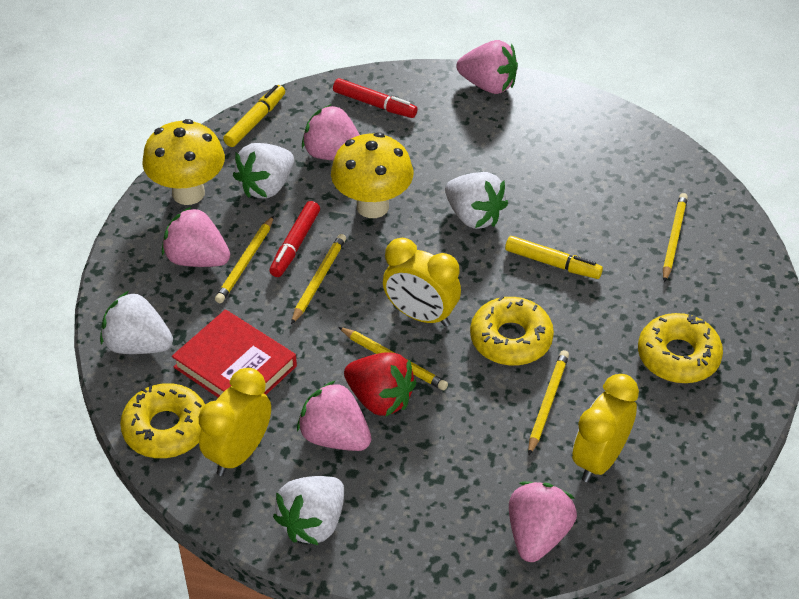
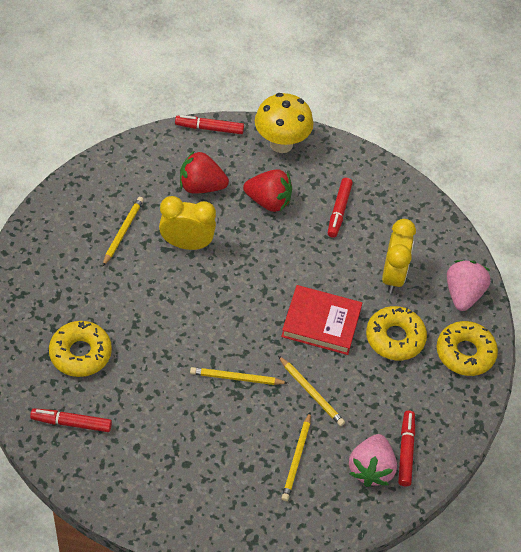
pink strawberry: 5 -> 2
red marker: 2 -> 4
red strawberry: 1 -> 2
white strawberry: 4 -> 0
yellow clock: 3 -> 2
yellow marker: 2 -> 0
yellow mushroom: 2 -> 1
yellow pencil: 5 -> 4

